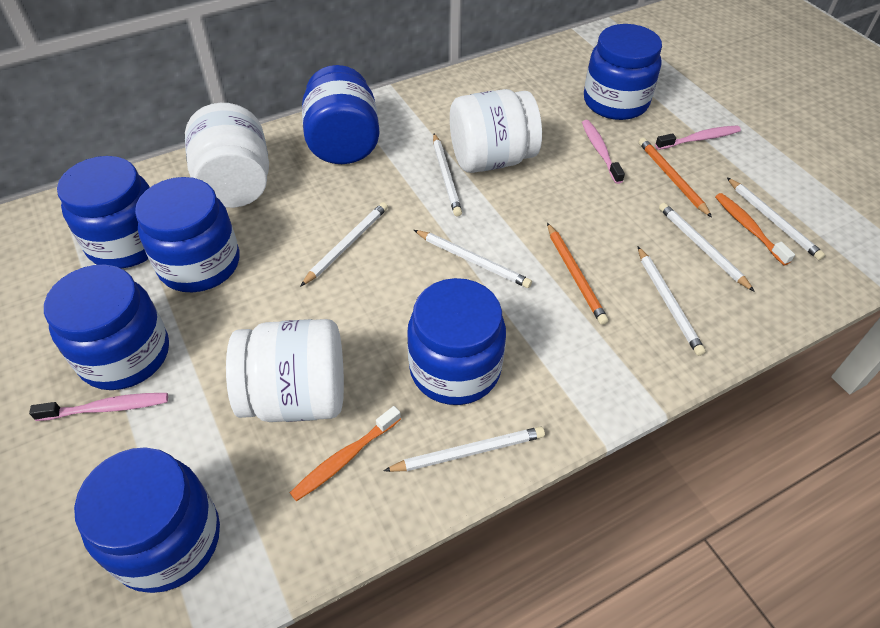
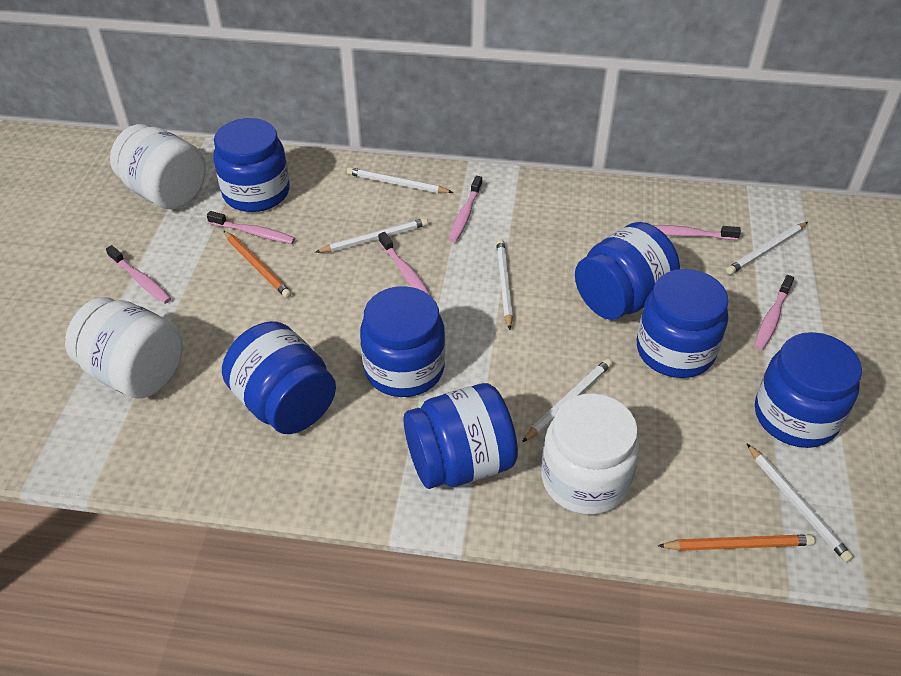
orange toothbrush: 2 -> 0
pink toothbrush: 3 -> 6
white pencil: 7 -> 6

